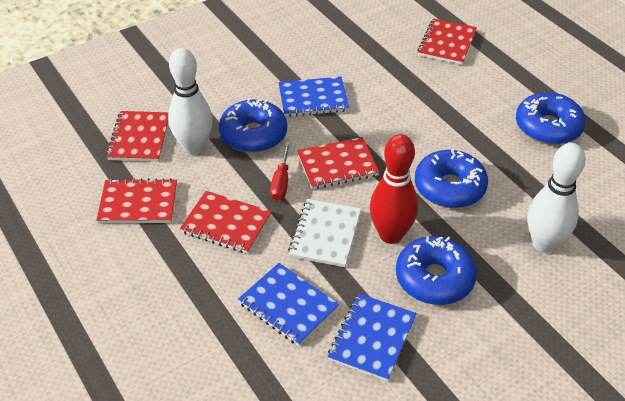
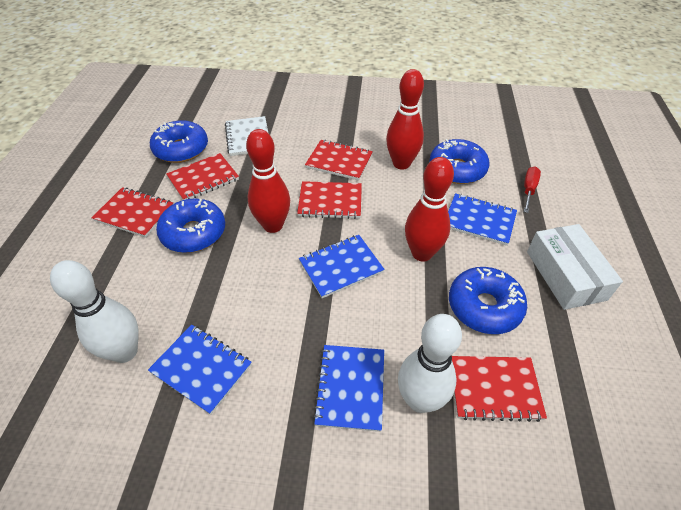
blue notebook: 3 -> 4
red bowling pin: 1 -> 3
white box: 0 -> 1

